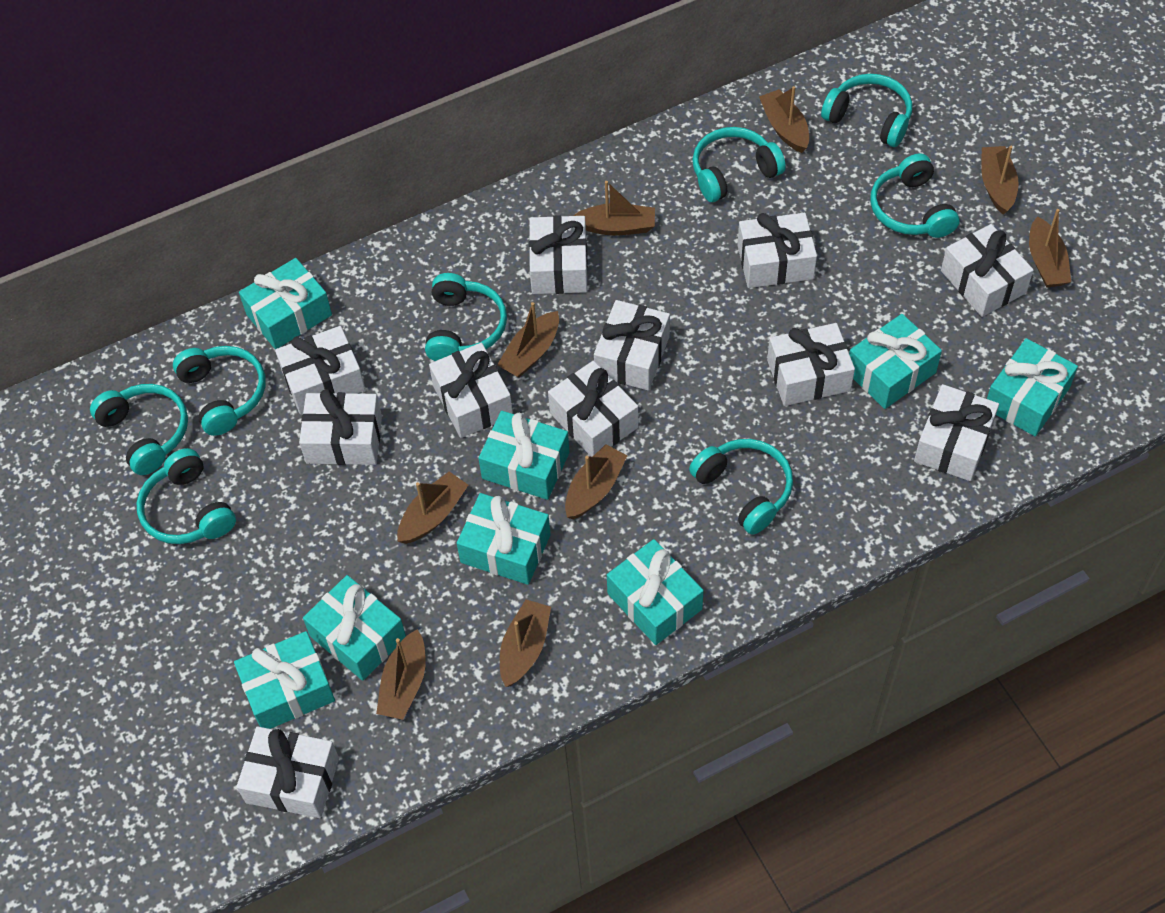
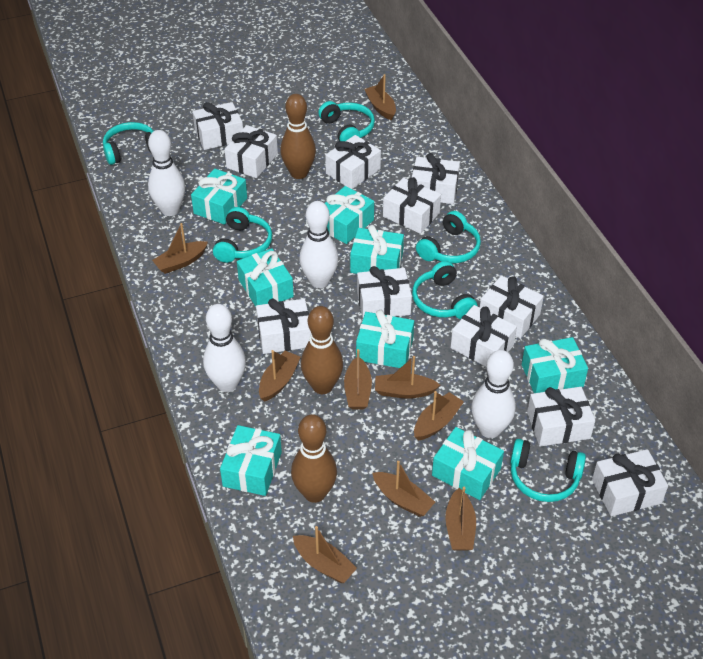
brown bowling pin: 0 -> 3
turquoise headphones: 8 -> 6
white bowling pin: 0 -> 4

